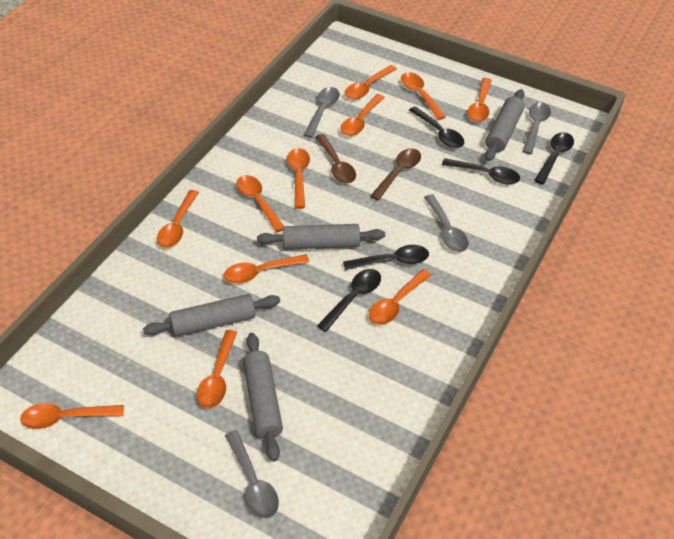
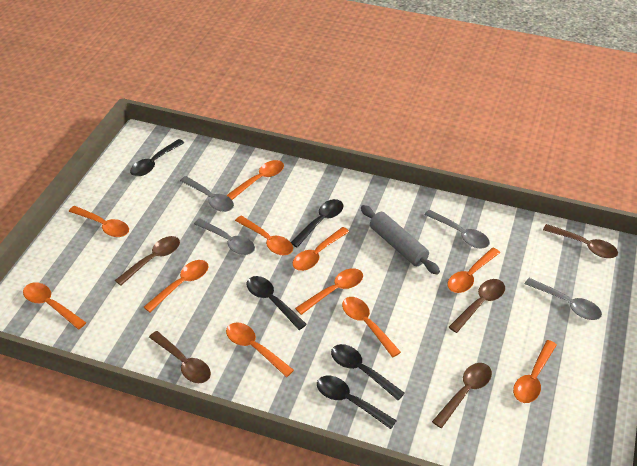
brown spoon: 2 -> 5
grey rolling pin: 4 -> 1

